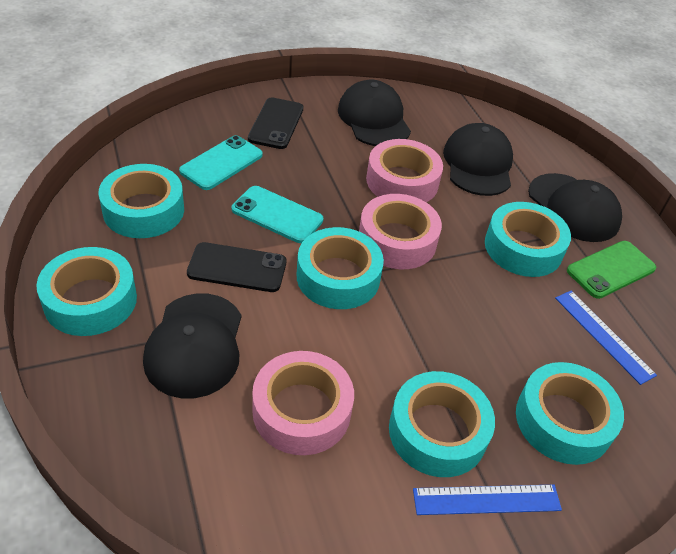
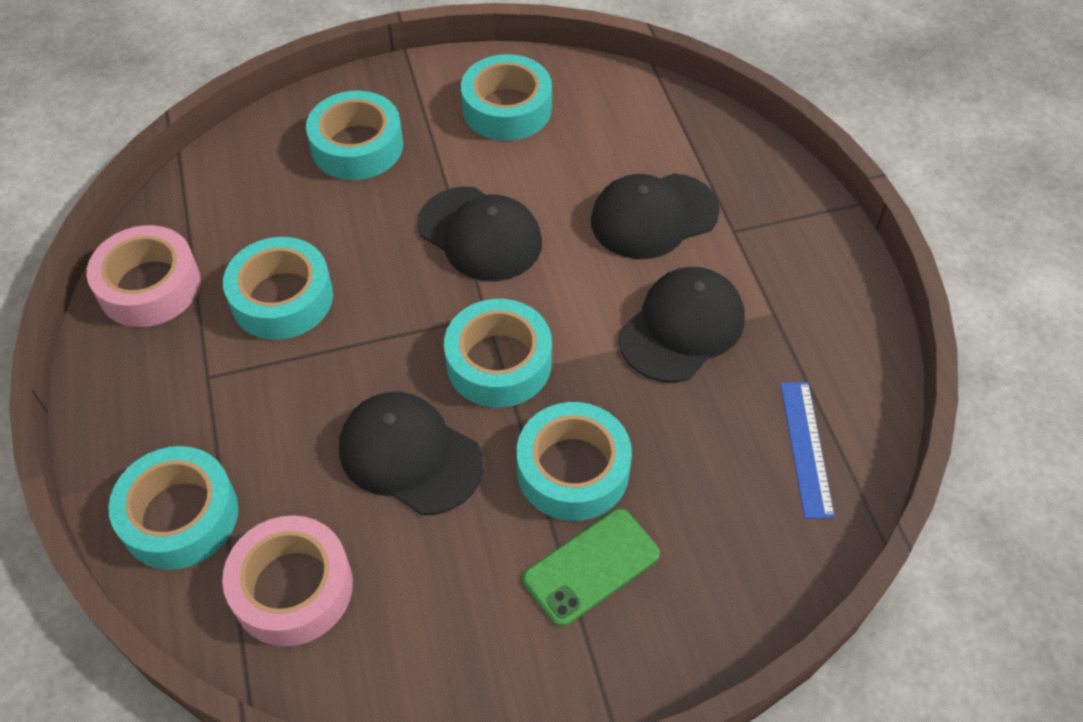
black phone: 2 -> 0
blue ruler: 2 -> 1
pink tape: 3 -> 2
turquoise phone: 2 -> 0

